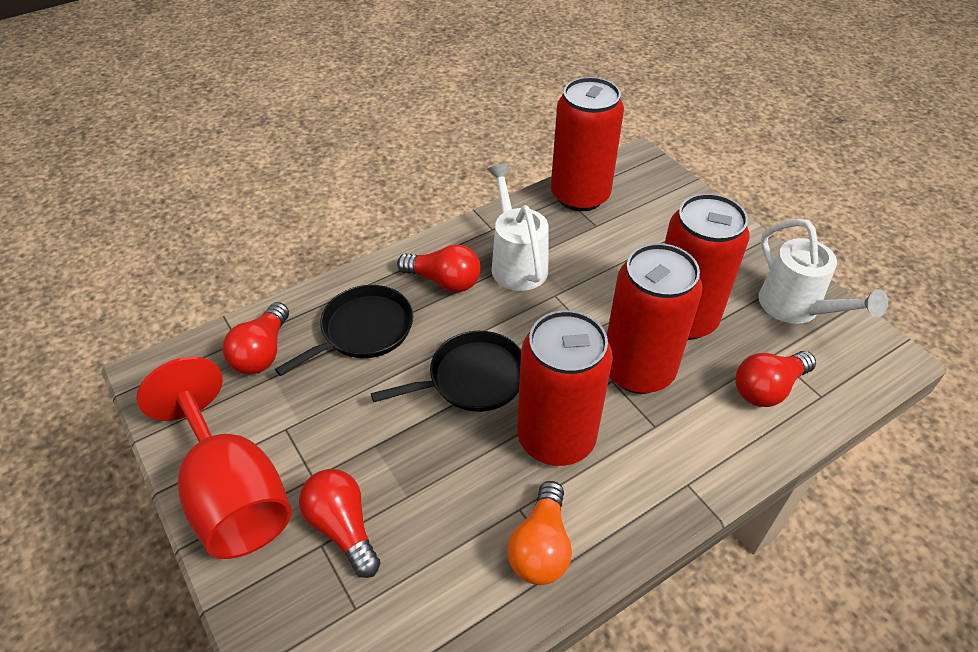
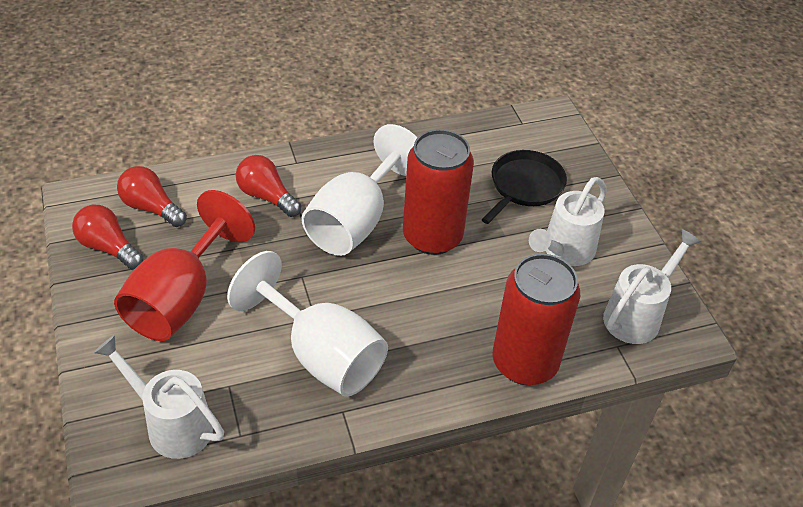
black pan: 2 -> 1
orange light bulb: 1 -> 0
red can: 4 -> 2
red light bulb: 4 -> 3
white goblet: 0 -> 2
white watering can: 2 -> 3

